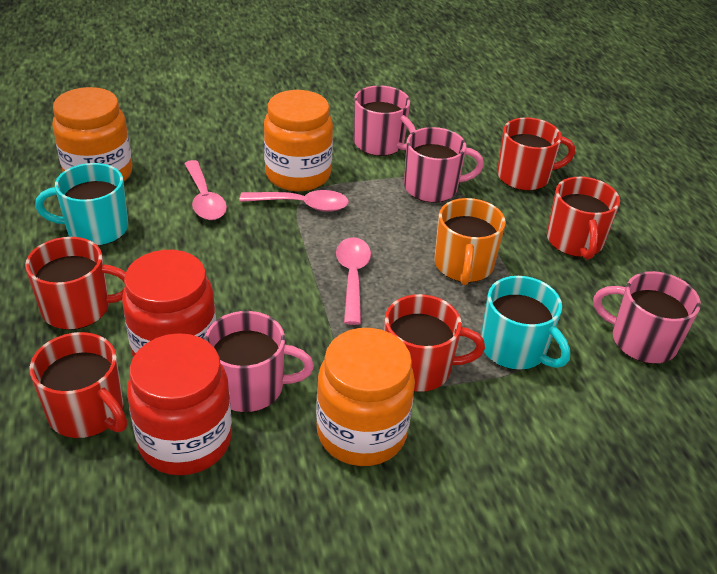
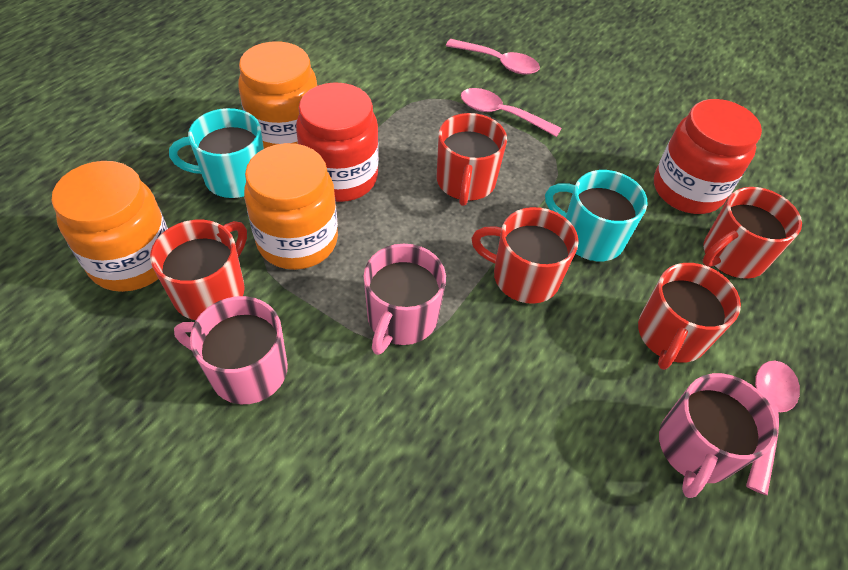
orange mug: 1 -> 0
pink mug: 4 -> 3

